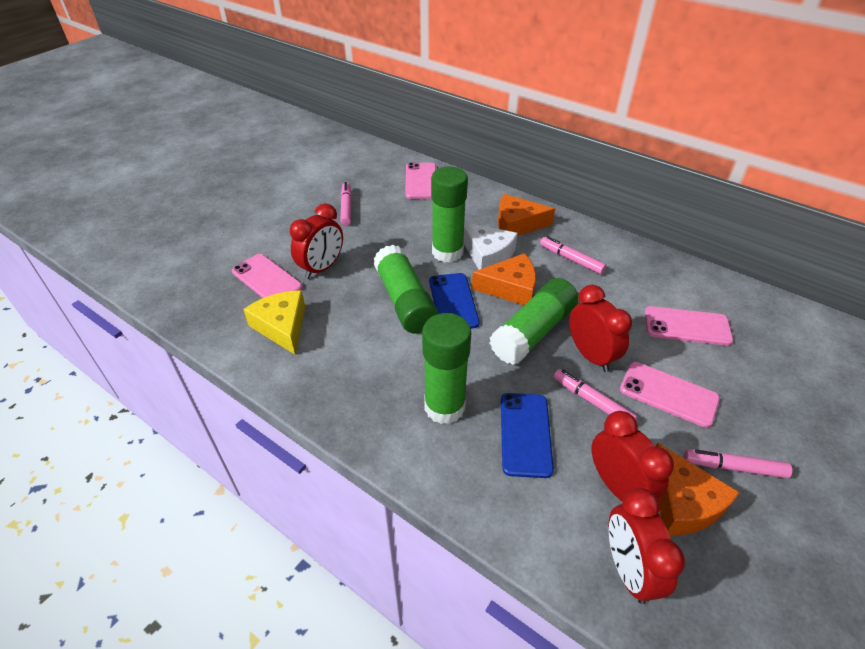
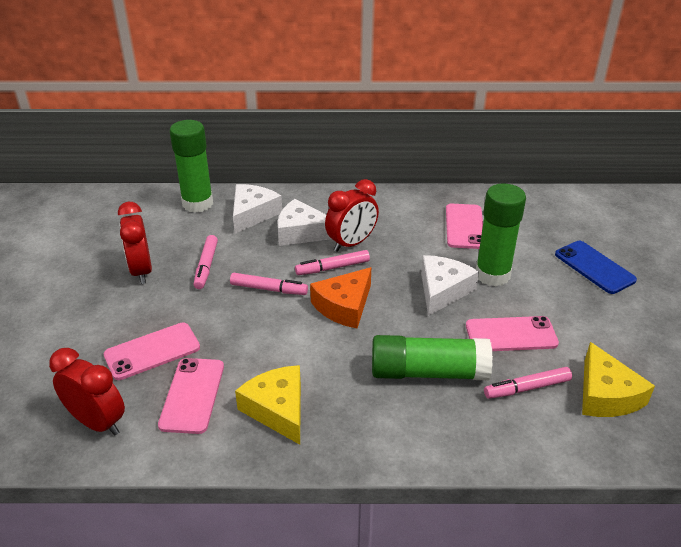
blue phone: 2 -> 1
green glue stick: 4 -> 3
orange cheese: 3 -> 1
red clock: 4 -> 3
white cheese: 1 -> 3
yellow cheese: 1 -> 2

